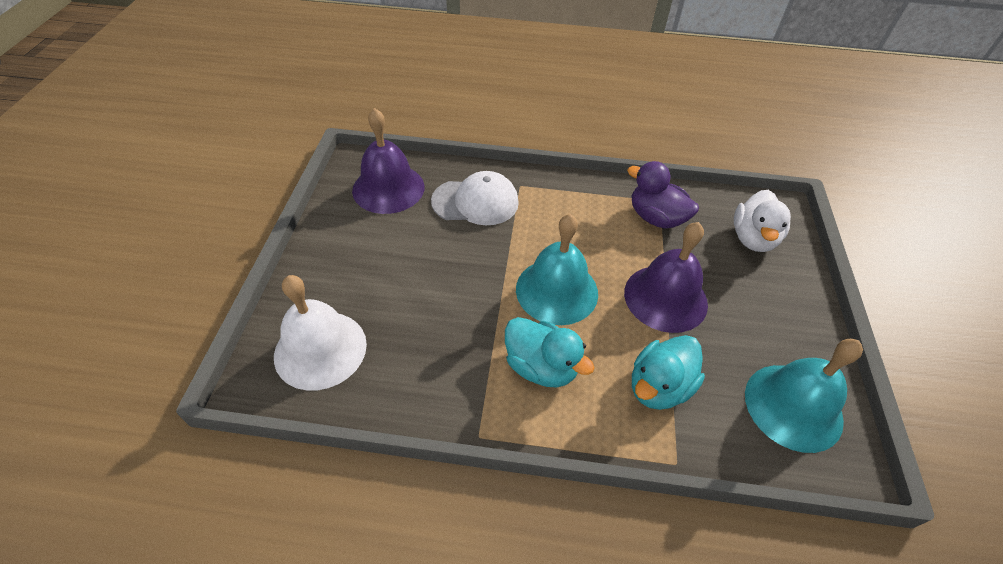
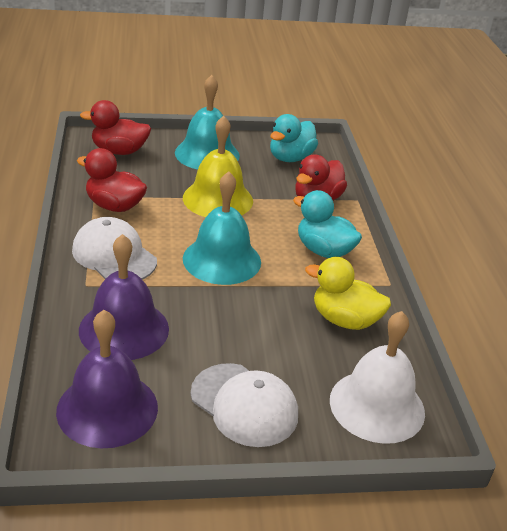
purple duck: 1 -> 0
red duck: 0 -> 3
white cap: 1 -> 2
white duck: 1 -> 0
yellow bell: 0 -> 1
yellow duck: 0 -> 1

